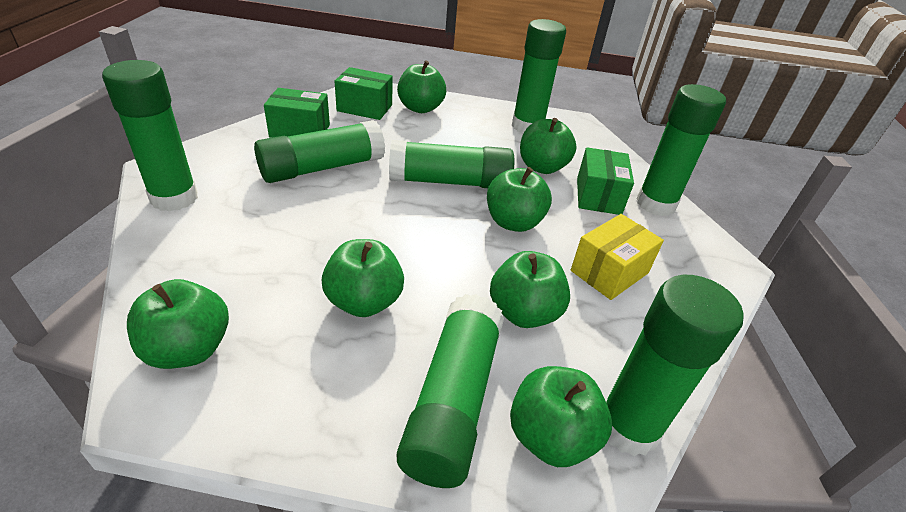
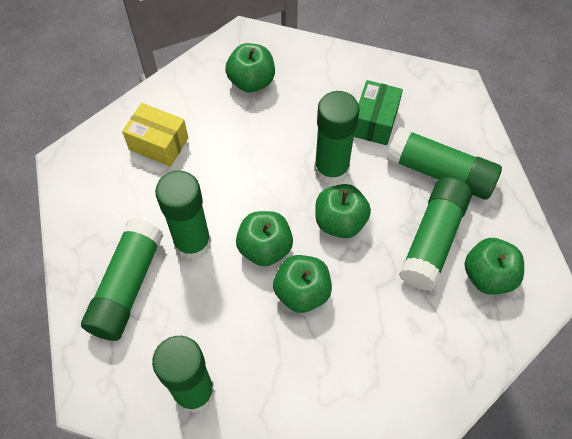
green apple: 7 -> 5
green box: 3 -> 1
green glue stick: 7 -> 6

